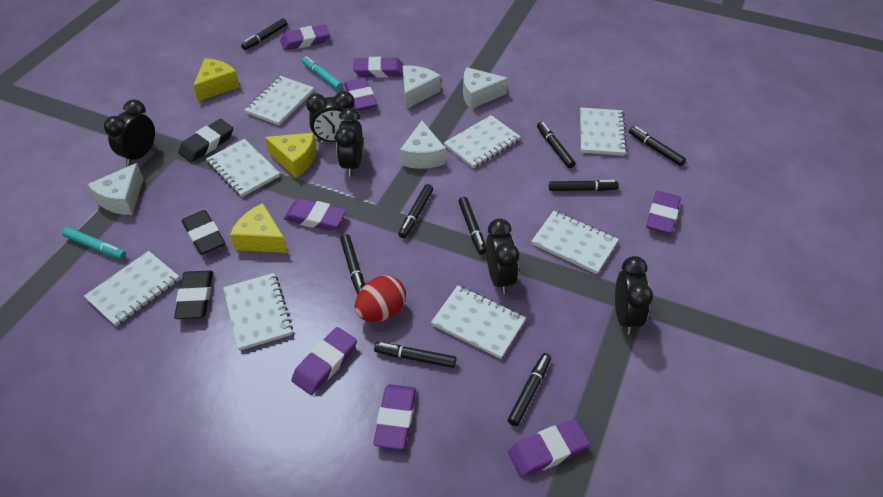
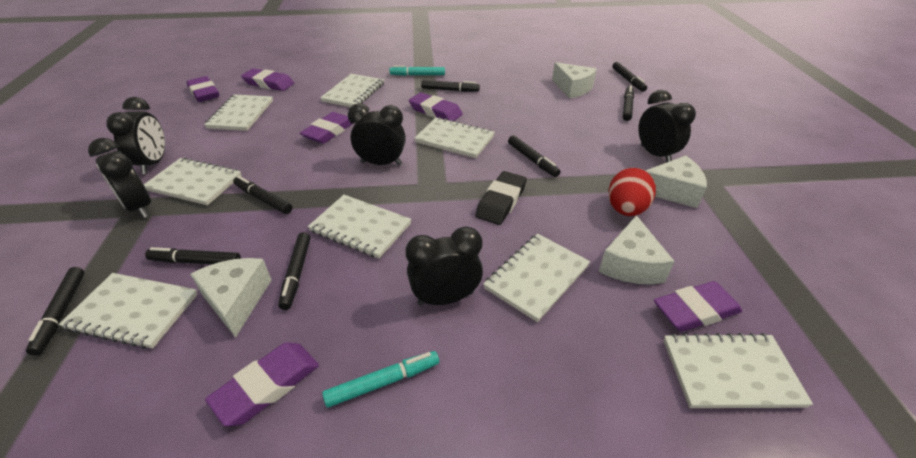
black eraser: 3 -> 1
black marker: 9 -> 8
purple eraser: 8 -> 6
yellow cheese: 3 -> 0

